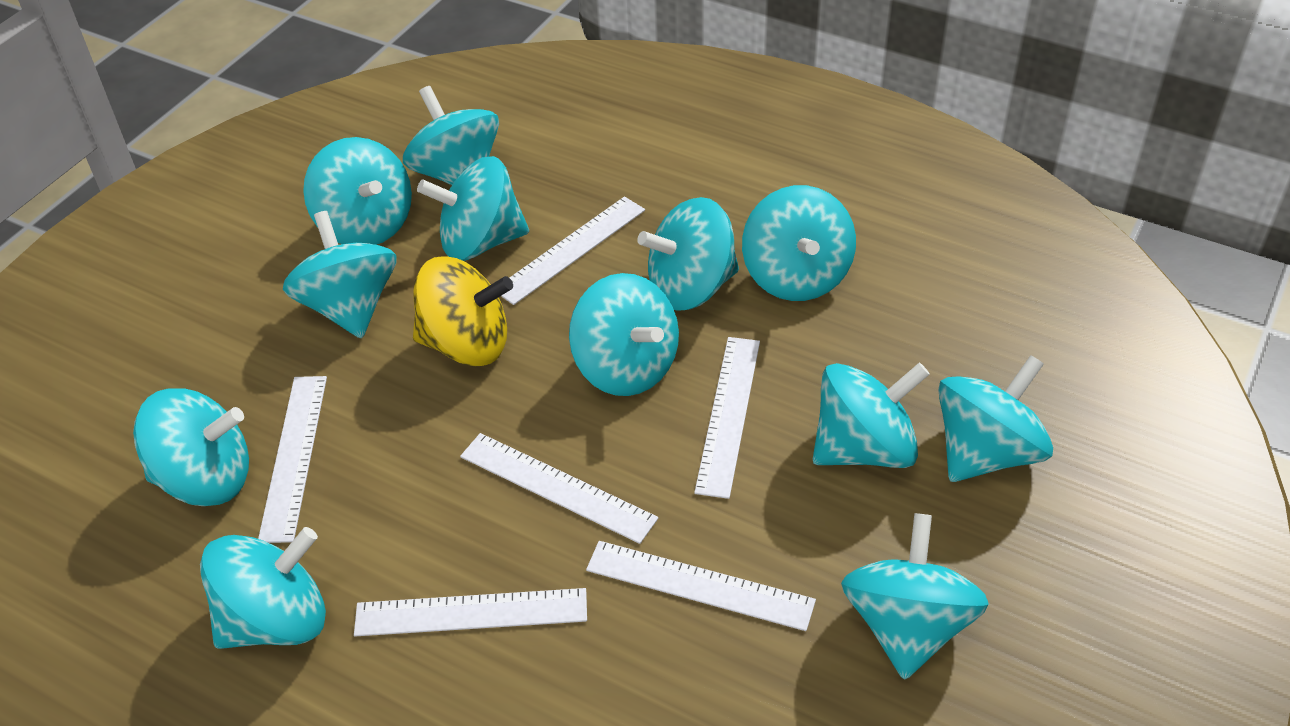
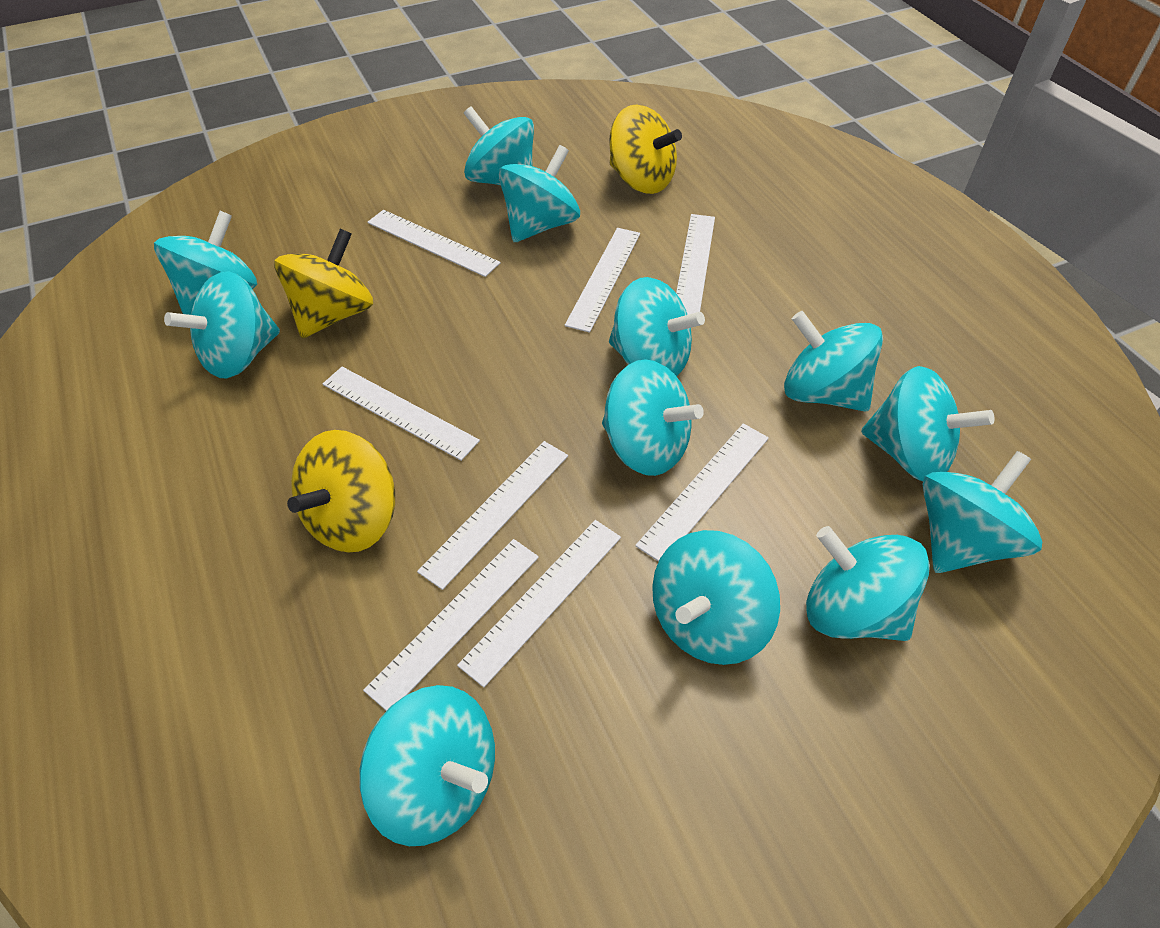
white ruler: 6 -> 8
yellow spinning top: 1 -> 3

